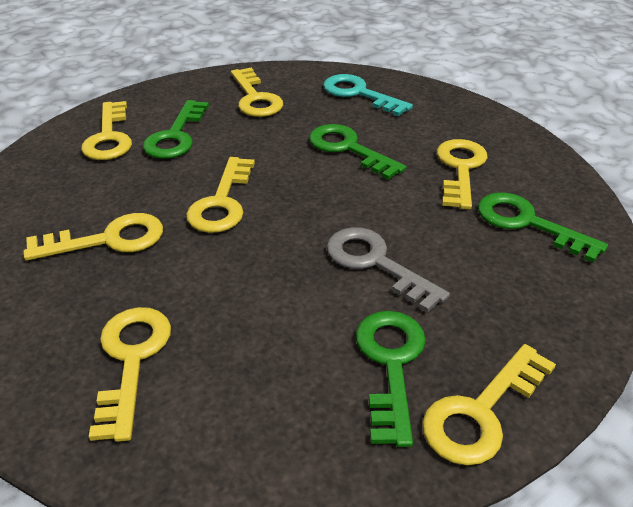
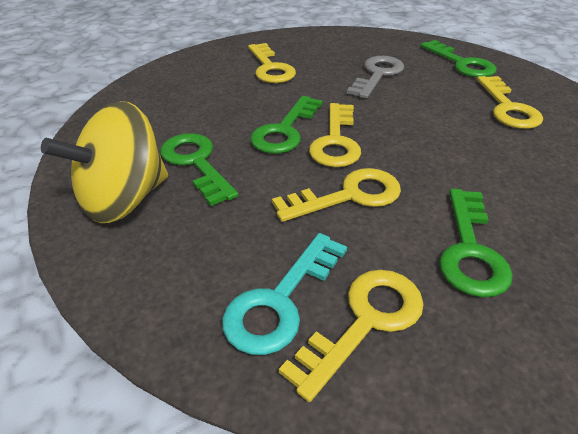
yellow key: 7 -> 5
yellow spinning top: 0 -> 1

